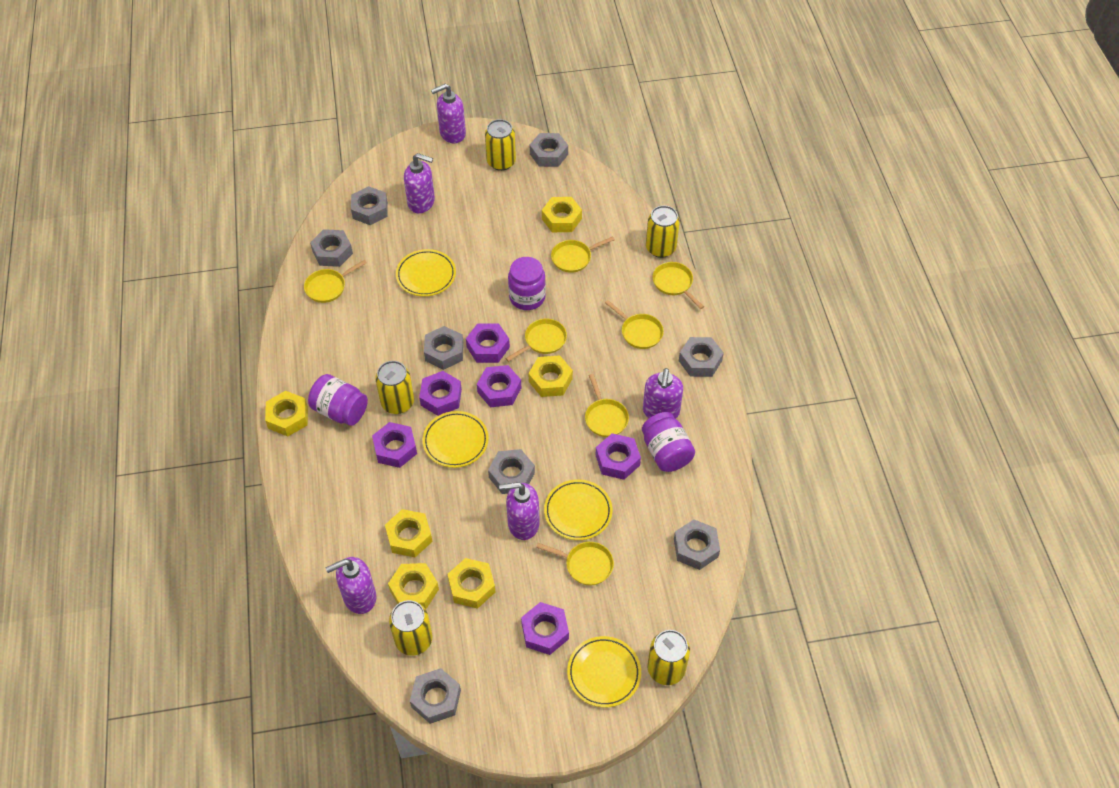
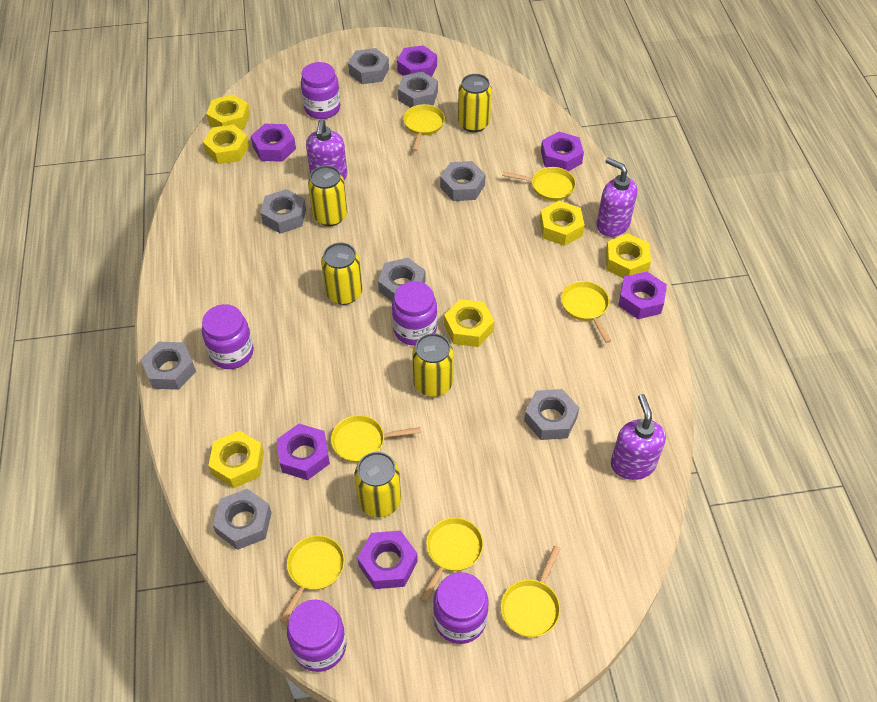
purple jar: 3 -> 5
purple soap dispenser: 5 -> 3
yellow plate: 4 -> 0

